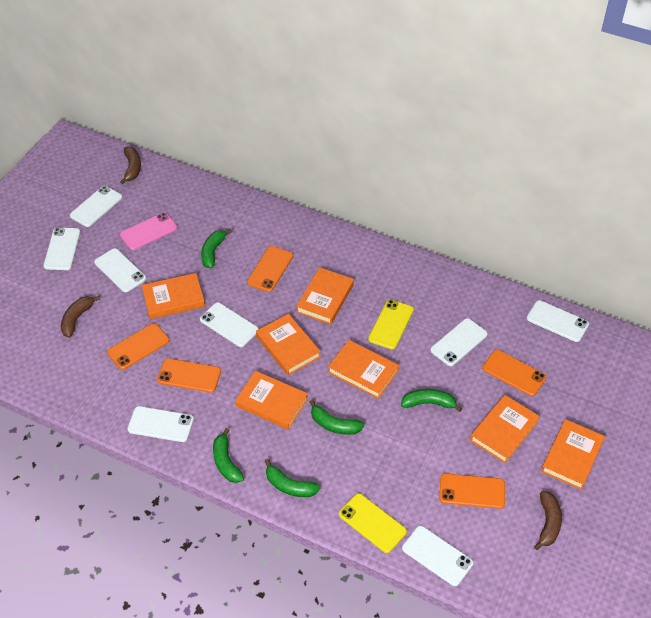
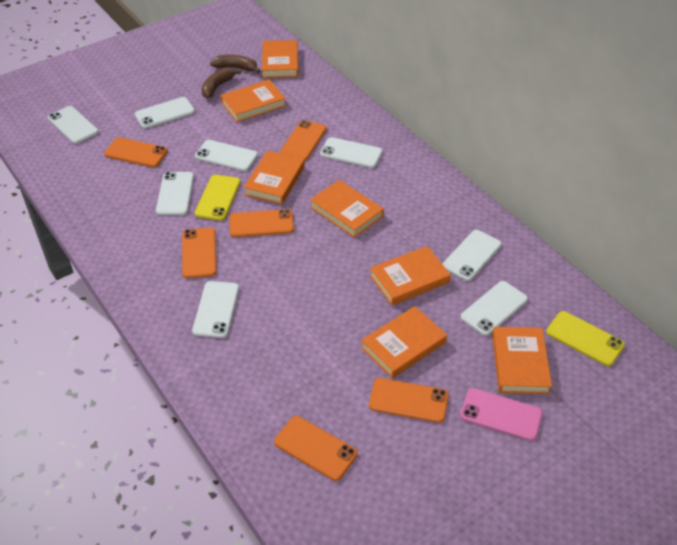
brown banana: 3 -> 2
green banana: 5 -> 0
orange phone: 5 -> 6

